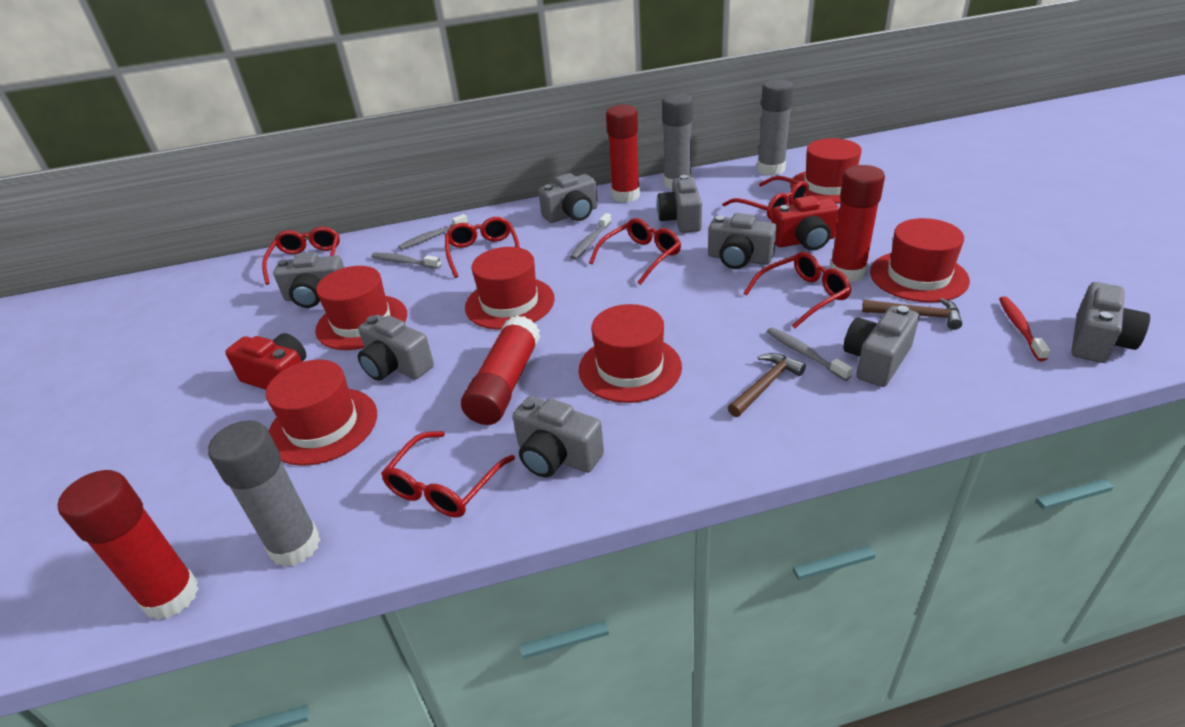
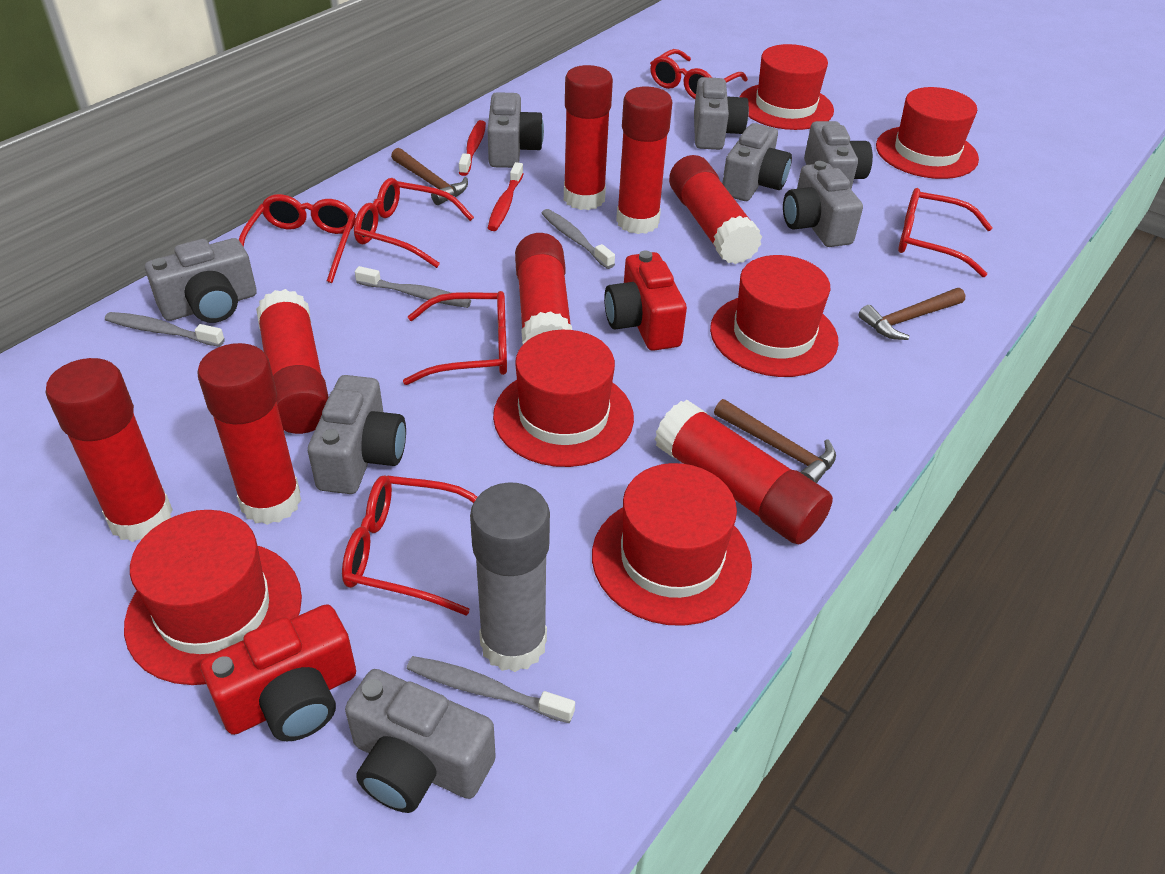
brown hammer: 2 -> 3
grey glue stick: 3 -> 1
red glue stick: 4 -> 8
red toothbrush: 1 -> 2

